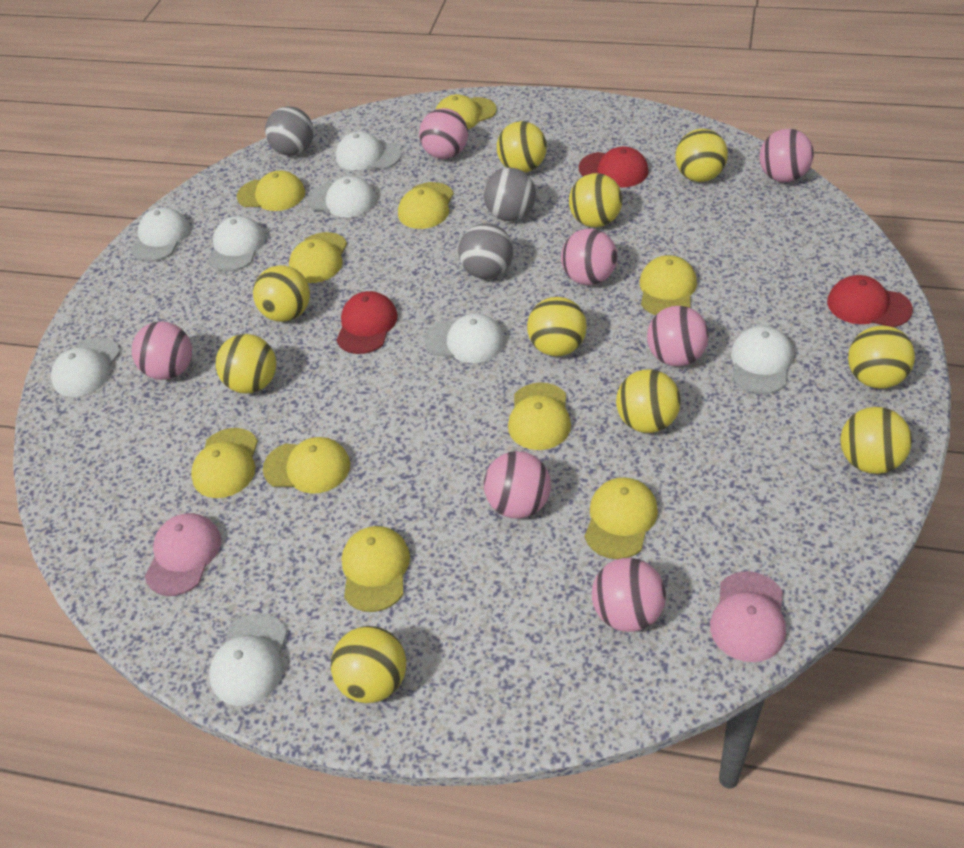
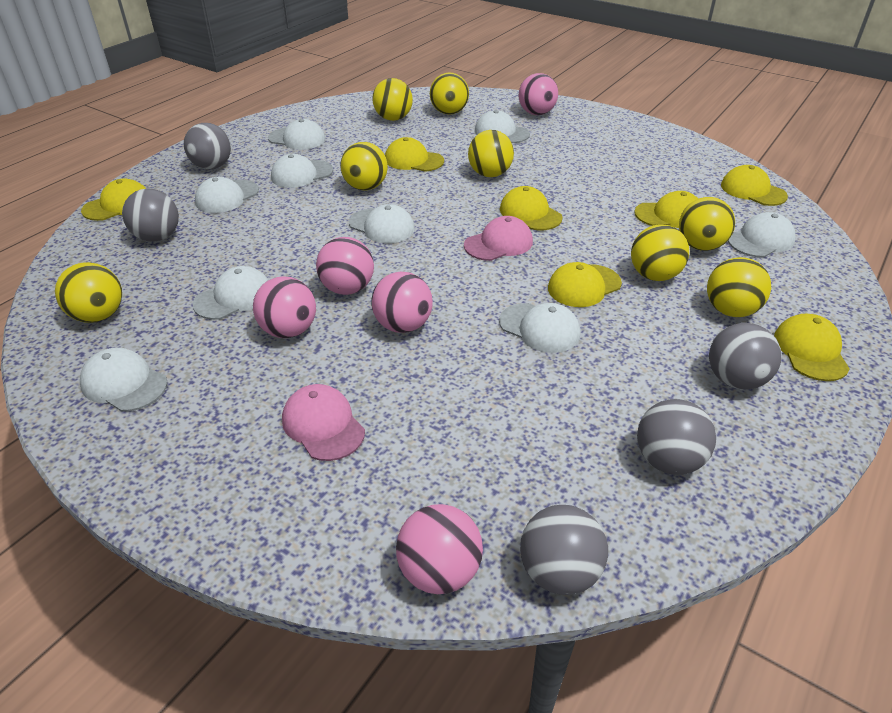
grey ball: 3 -> 5
pink ball: 7 -> 5
red cap: 3 -> 0
white cap: 8 -> 9
yellow ball: 10 -> 8
yellow cap: 10 -> 7

